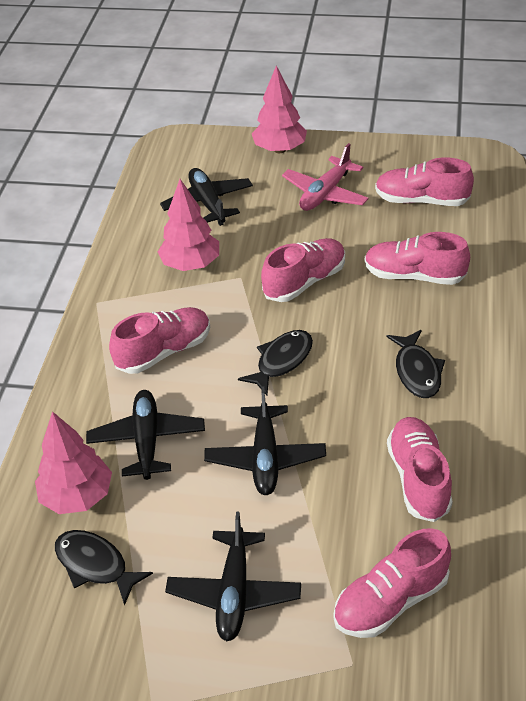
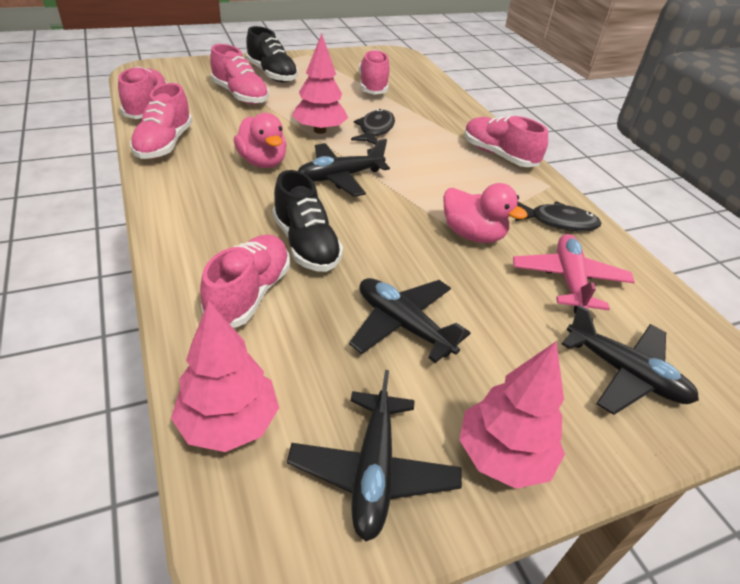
black fish: 3 -> 2
black shoe: 0 -> 2
pink duck: 0 -> 2

